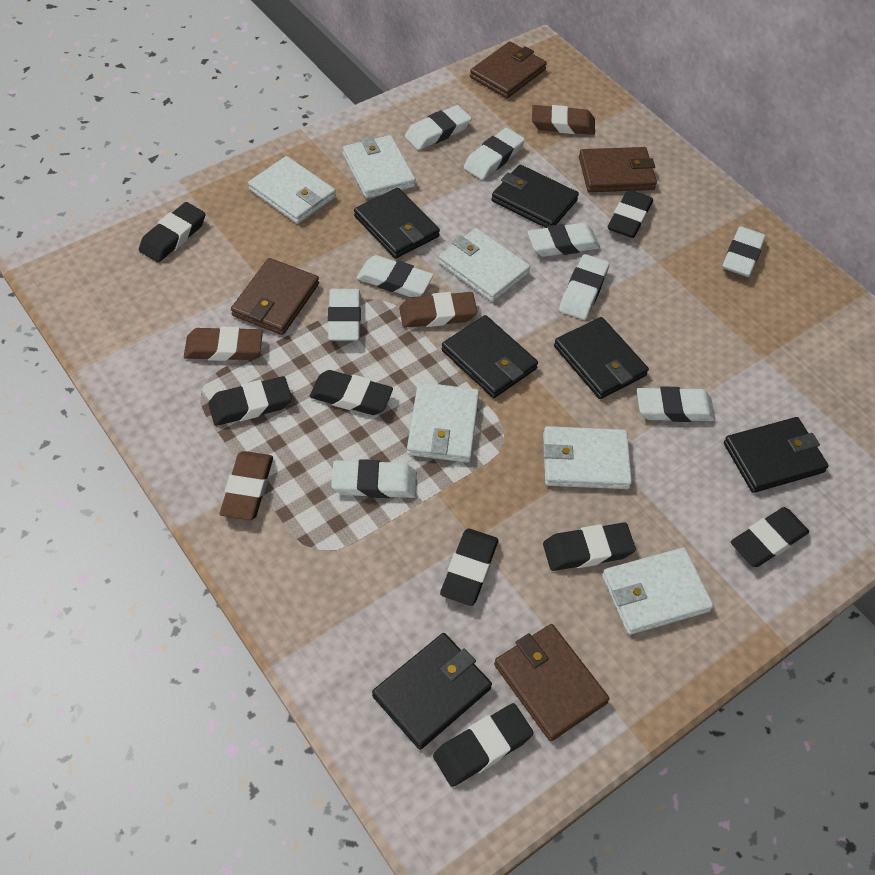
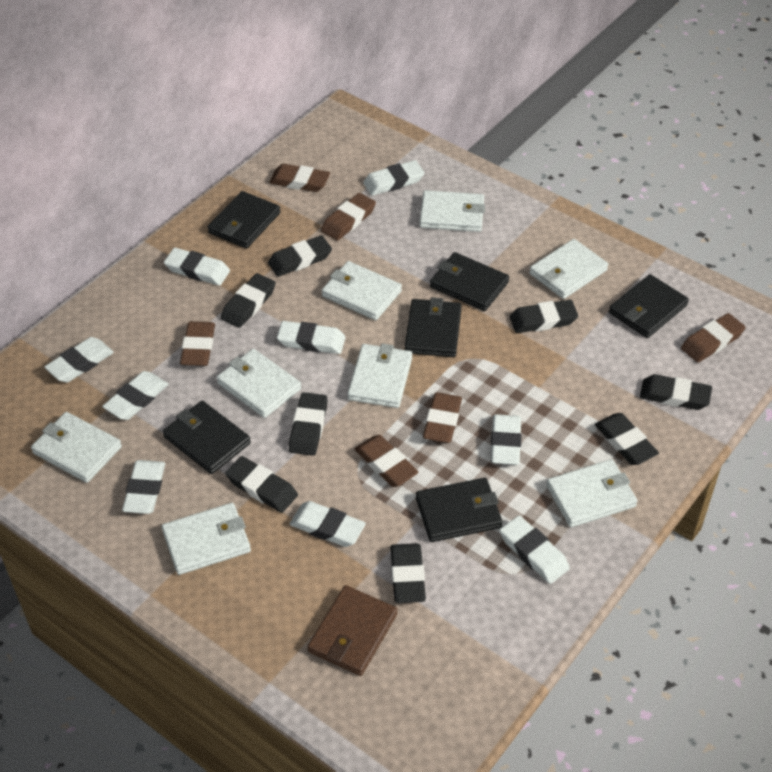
brown eraser: 4 -> 6
brown wallet: 4 -> 1
white wallet: 6 -> 8

